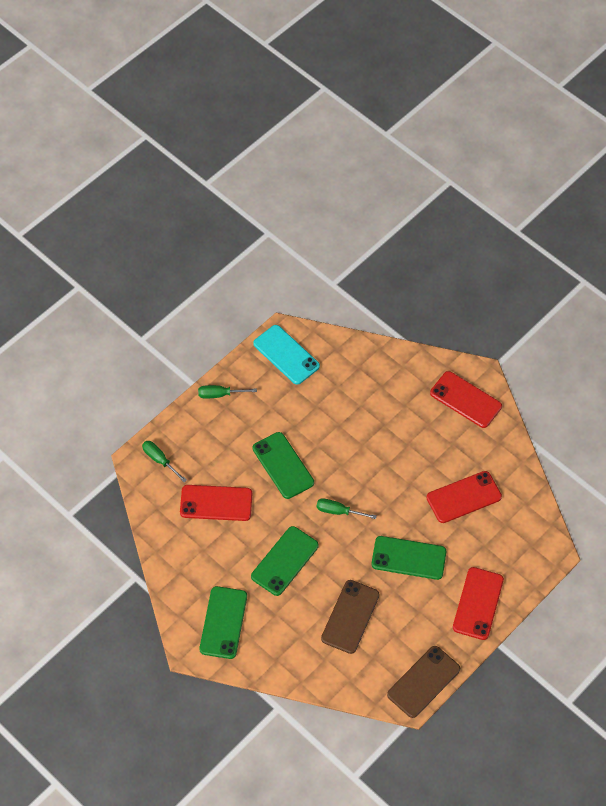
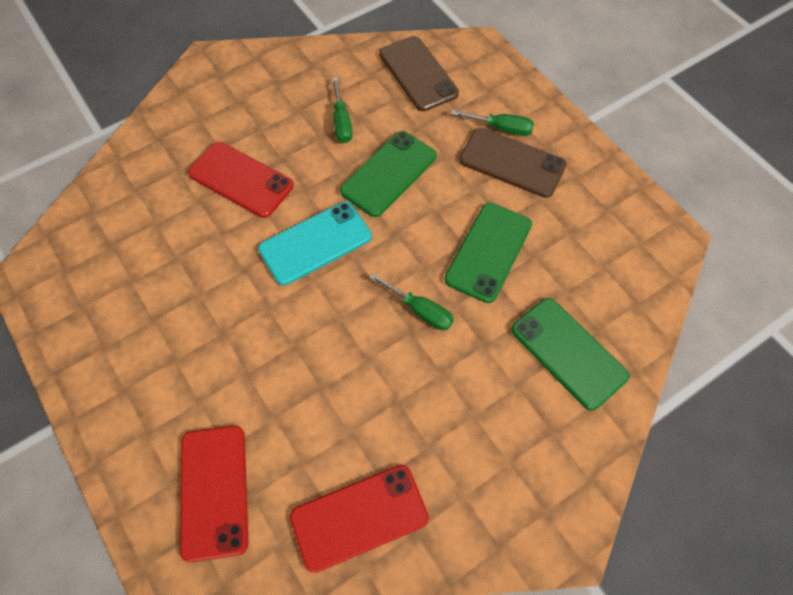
green phone: 4 -> 3
red phone: 4 -> 3

